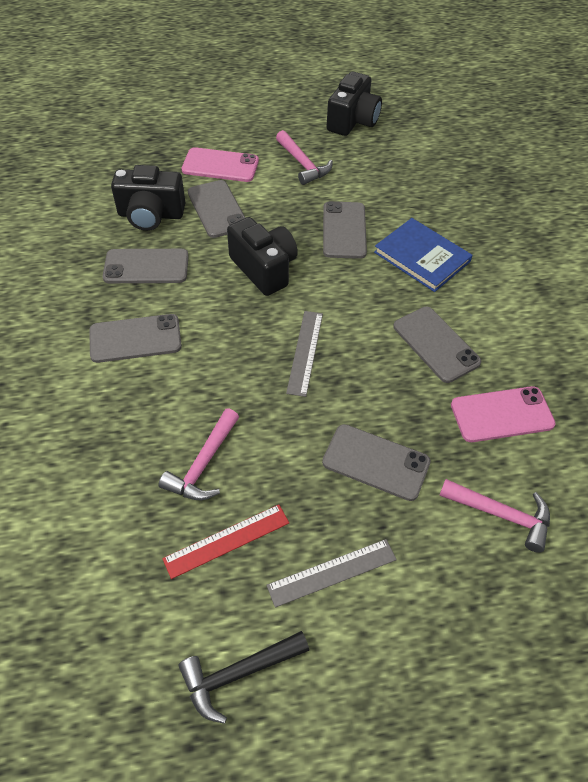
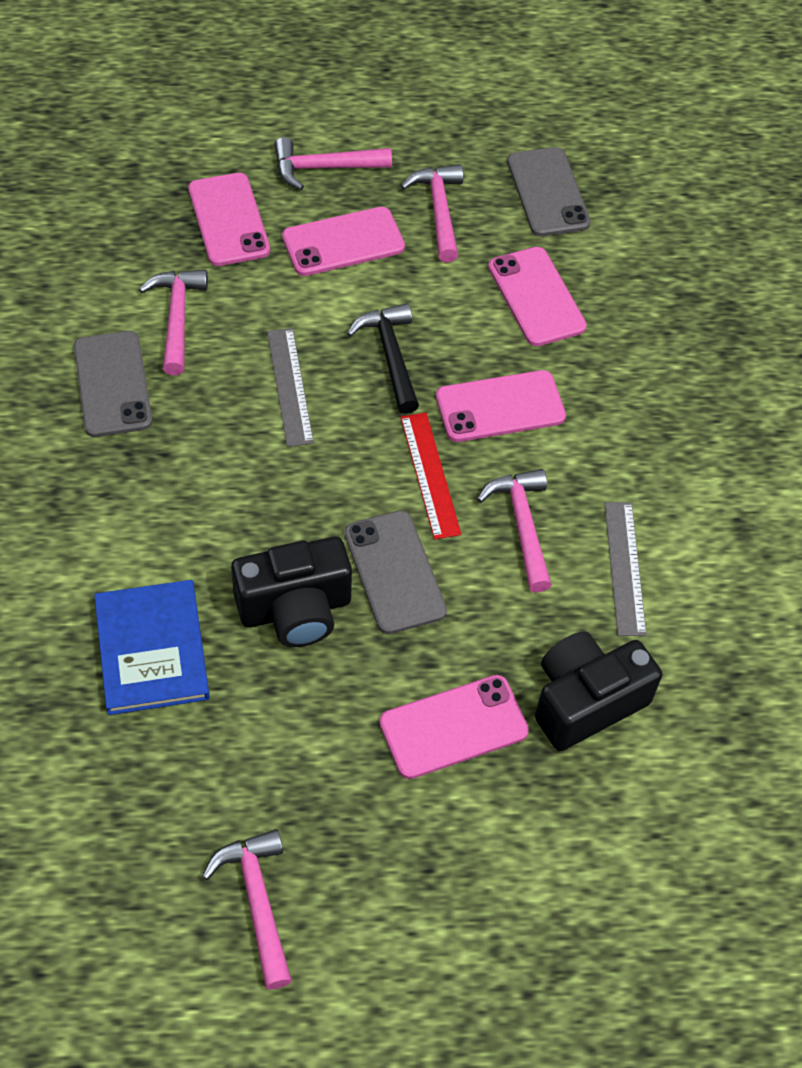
black camera: 3 -> 2
grey phone: 6 -> 3
pink hammer: 3 -> 5
pink phone: 2 -> 5

